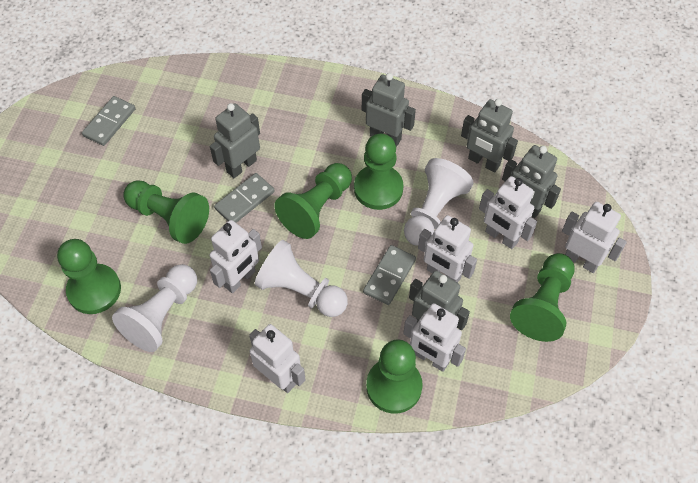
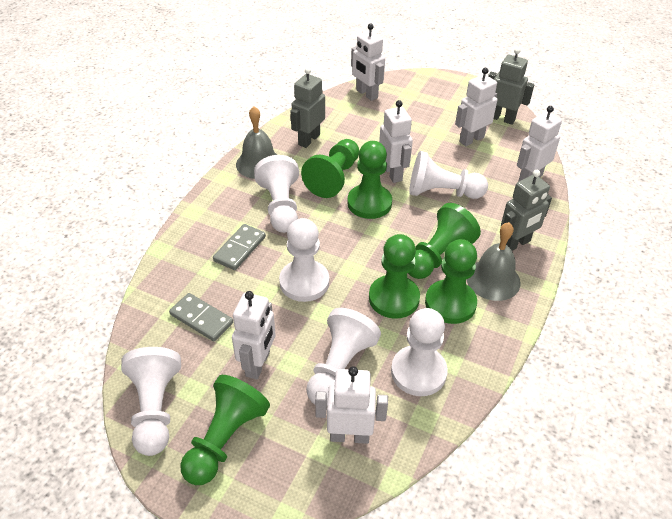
grey bell: 0 -> 2
grey domino: 3 -> 2
grey robot: 5 -> 3
white pawn: 3 -> 6

